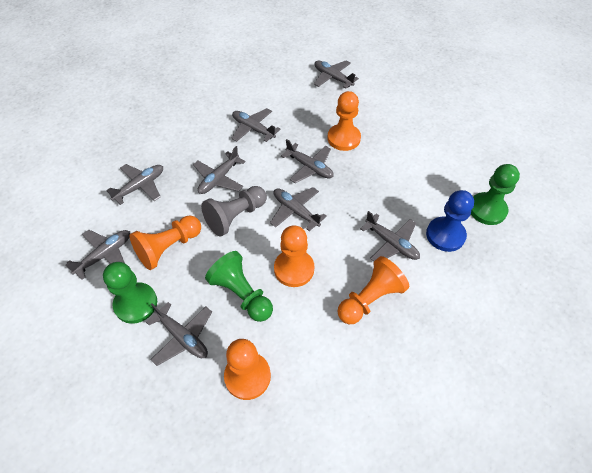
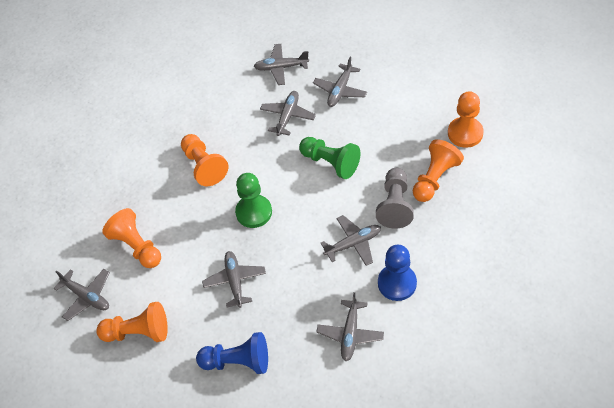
blue pawn: 1 -> 2
green pawn: 3 -> 2
grey plane: 9 -> 7

